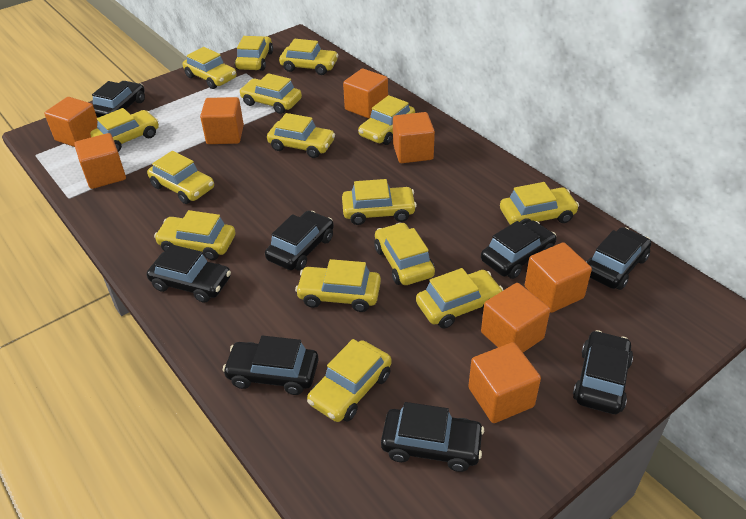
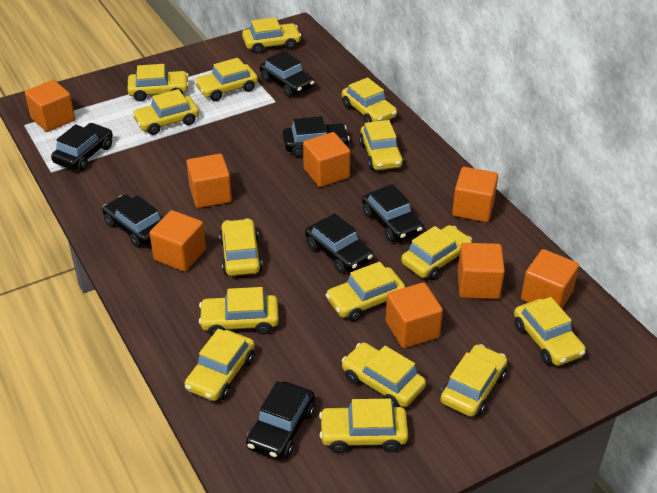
black car: 8 -> 7

